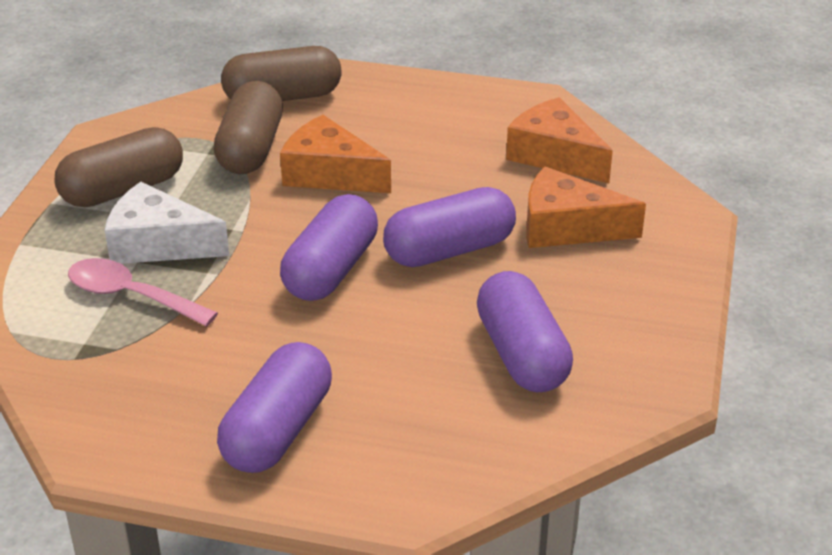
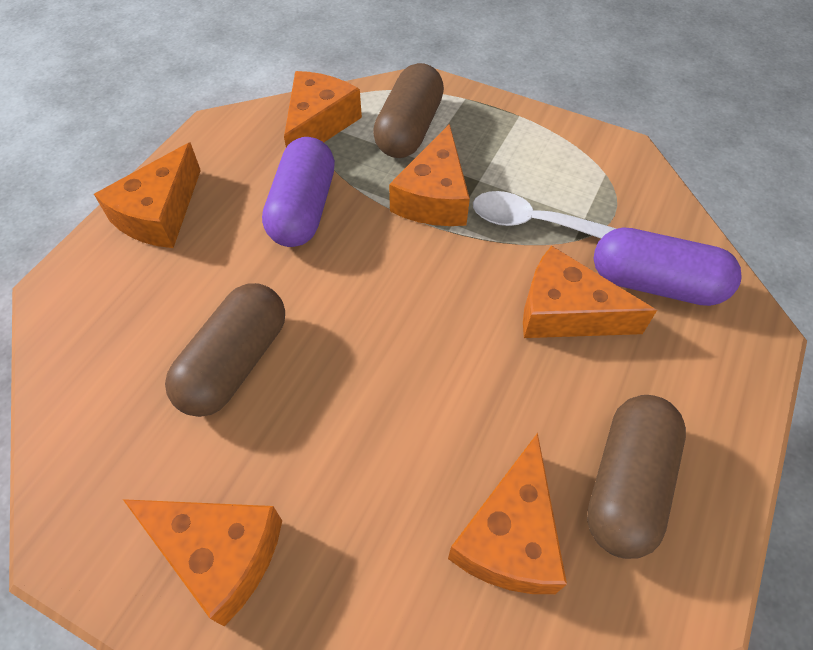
orange cheese: 3 -> 6
pink spoon: 1 -> 0
purple capsule: 4 -> 2
white cheese: 1 -> 0
white spoon: 0 -> 1

